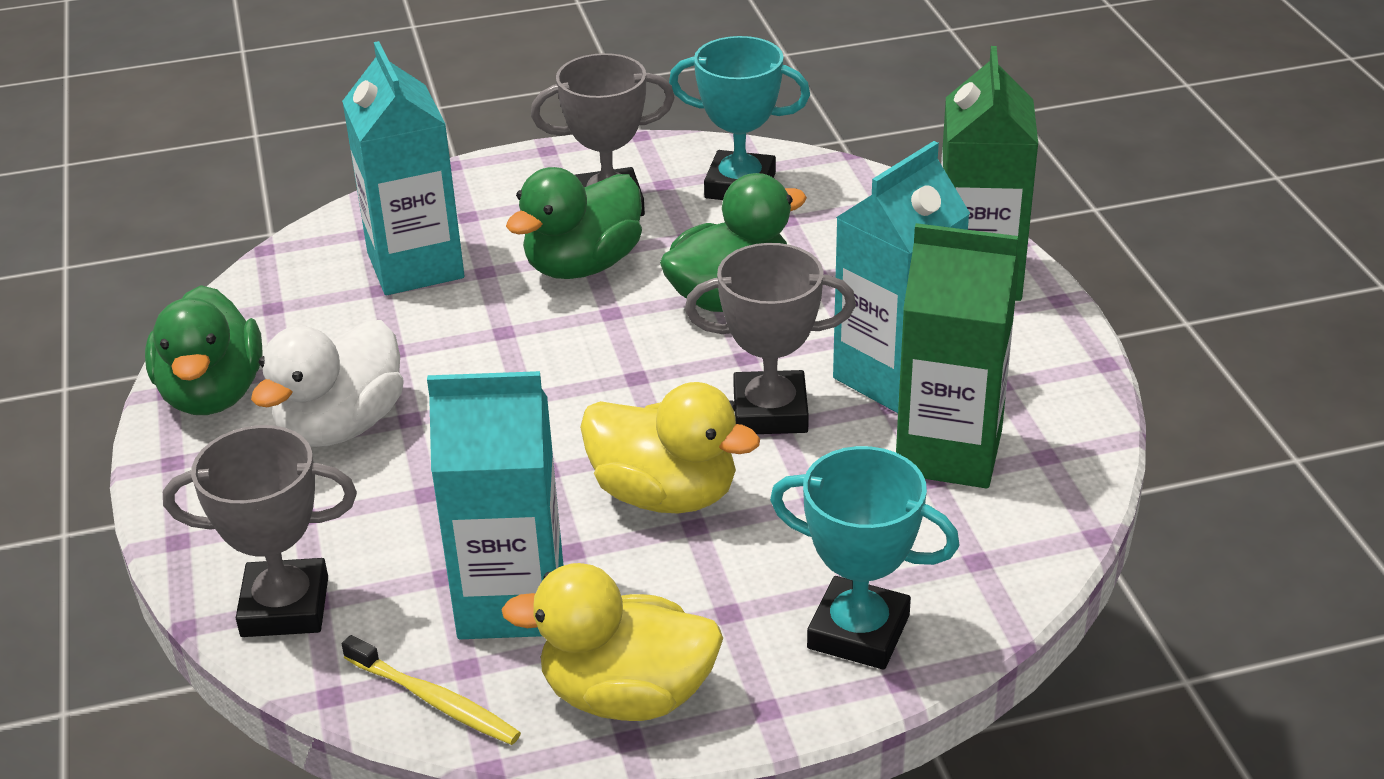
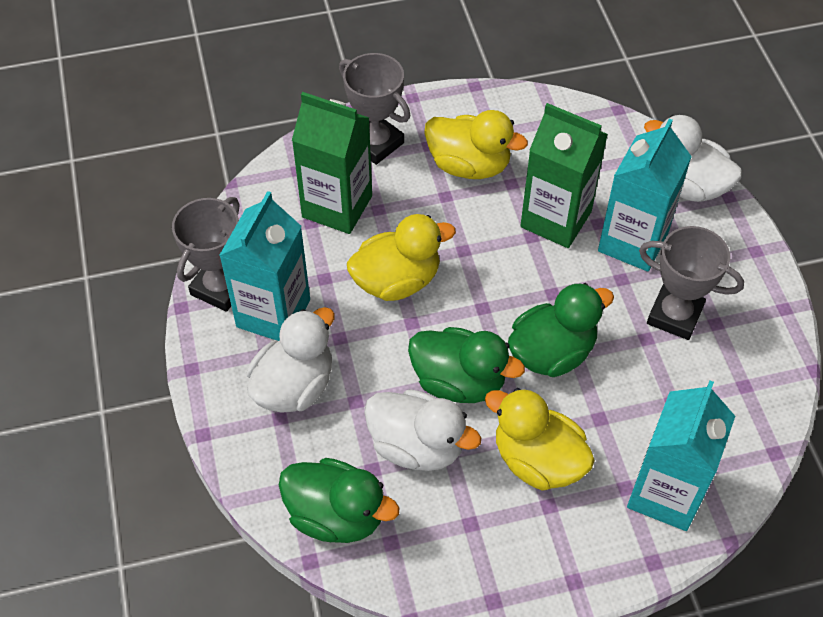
turquoise trophy: 2 -> 0
white duck: 1 -> 3
yellow duck: 2 -> 3
yellow toothbrush: 1 -> 0

